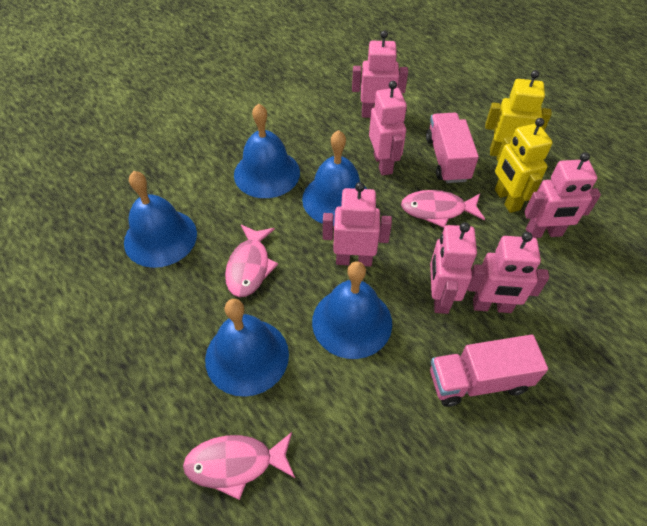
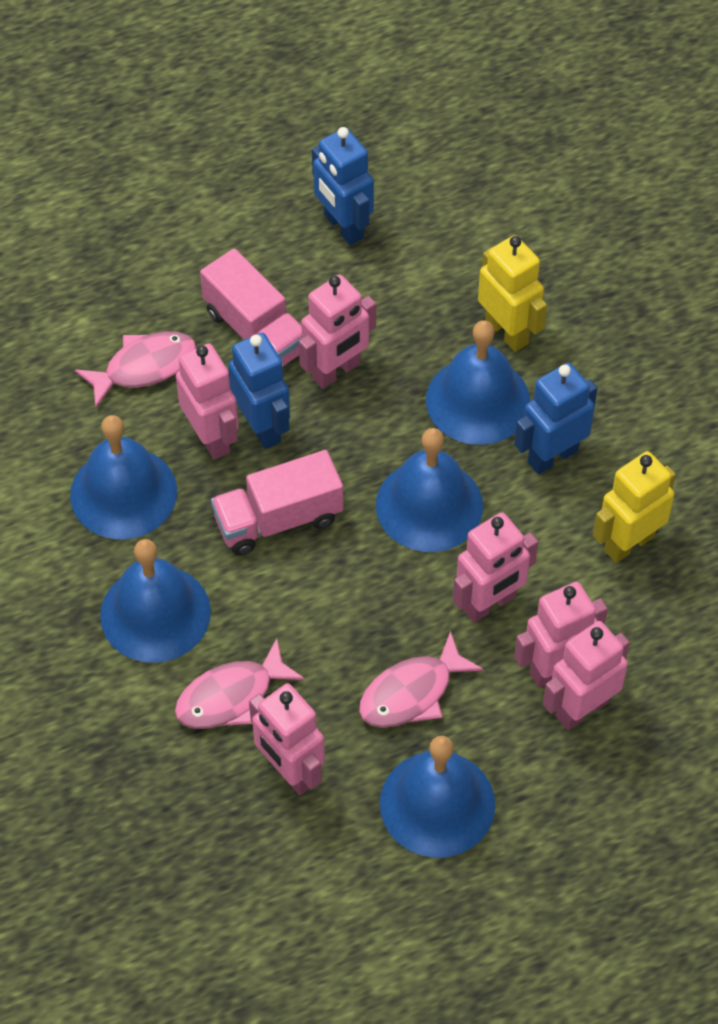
blue robot: 0 -> 3

